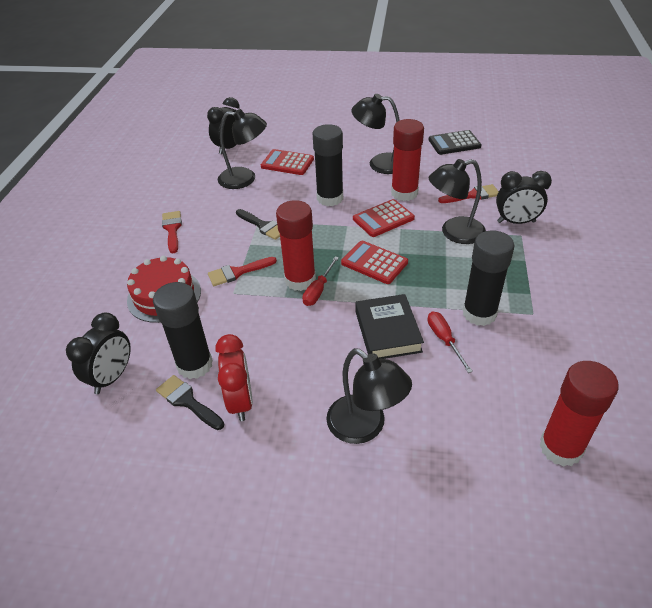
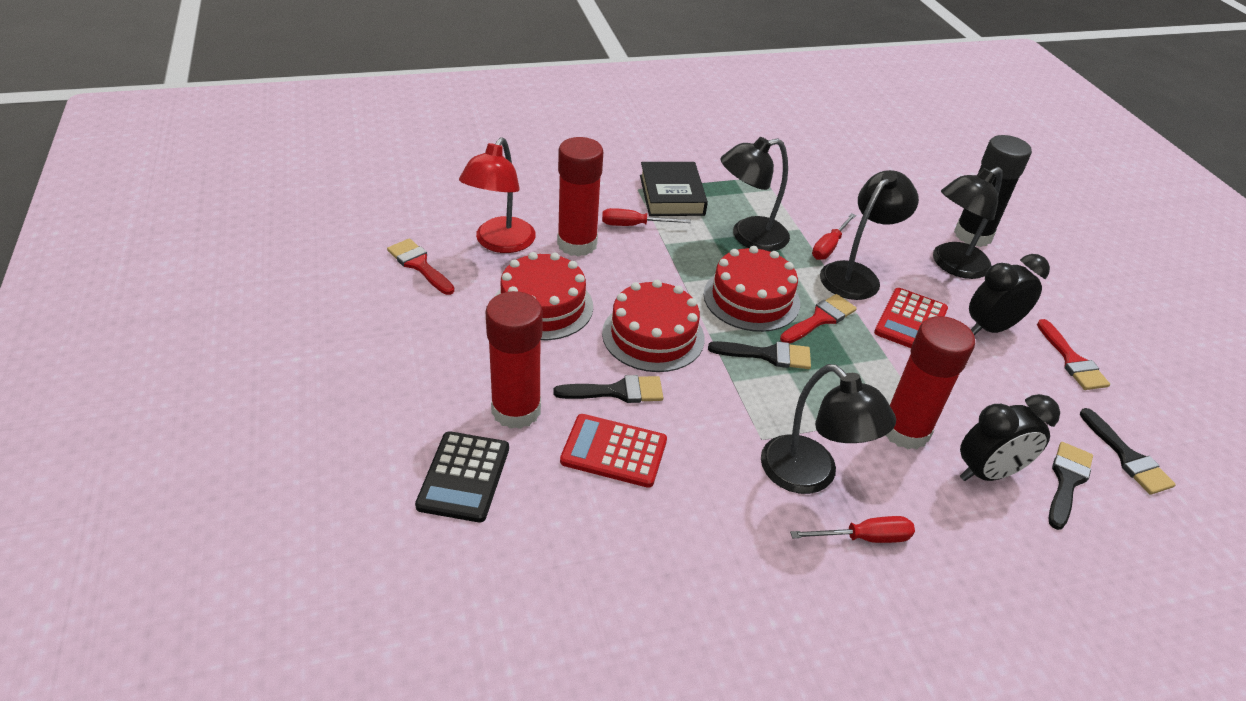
black brush: 2 -> 4
black clock: 3 -> 2
black glue stick: 3 -> 1
red cake: 1 -> 3
red calculator: 3 -> 2
red clock: 1 -> 0
red lamp: 0 -> 1
red screwdriver: 2 -> 3

